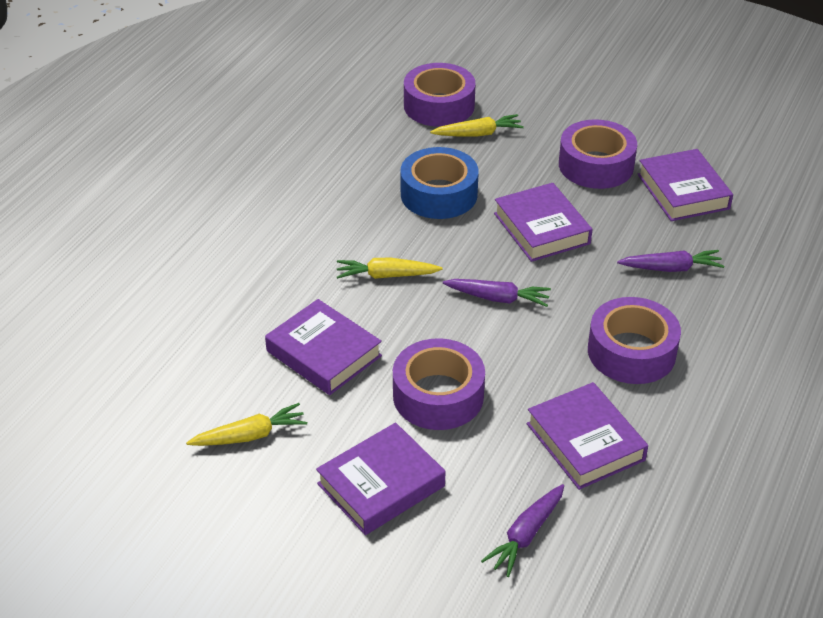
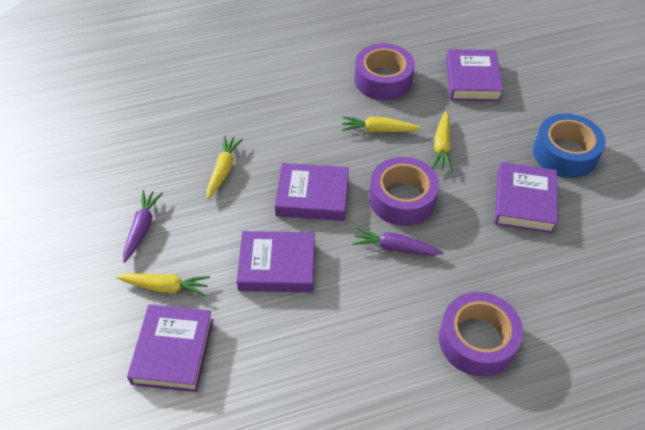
purple carrot: 3 -> 2
purple tape: 4 -> 3
yellow carrot: 3 -> 4

